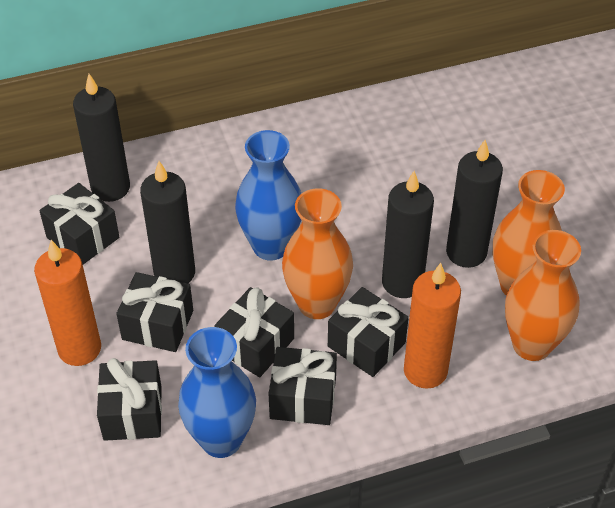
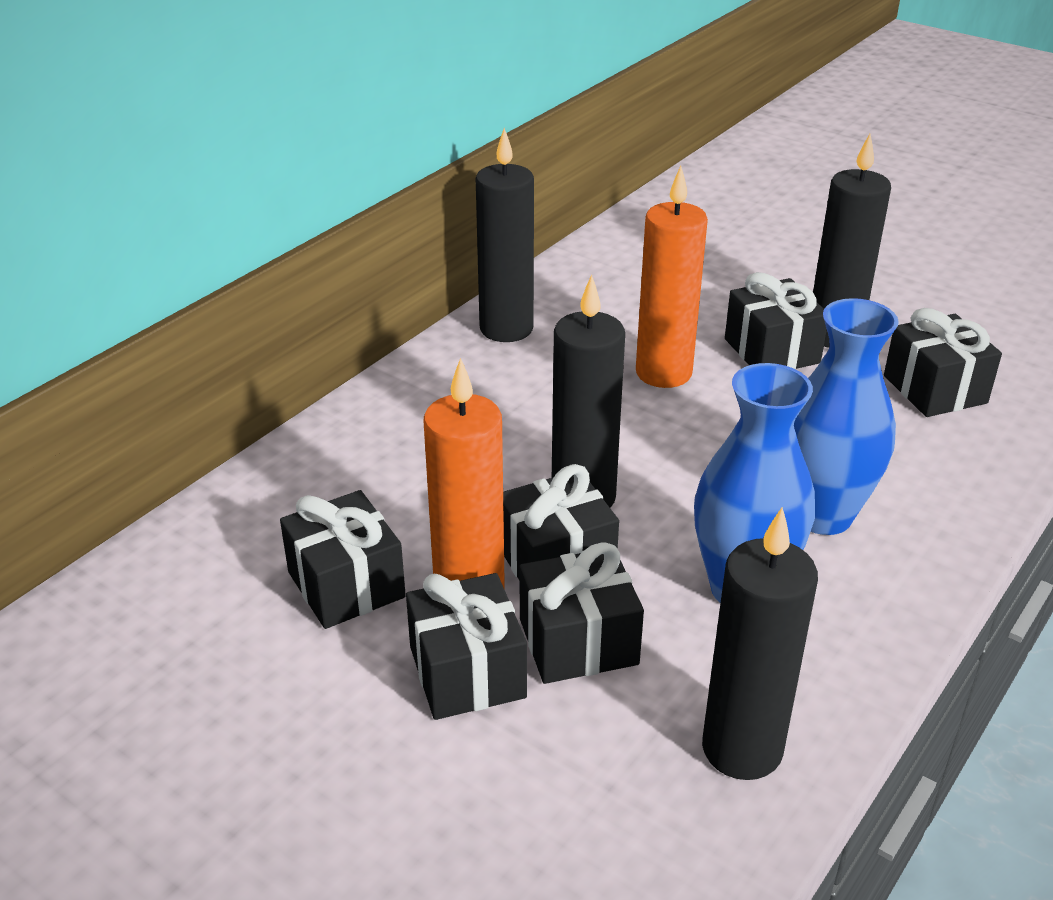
orange vase: 3 -> 0

